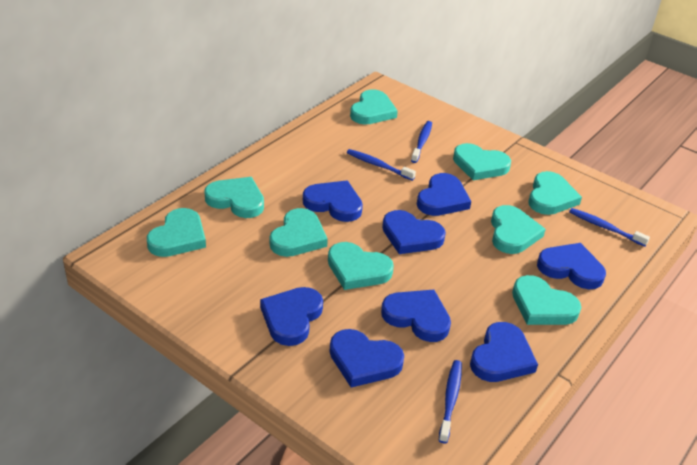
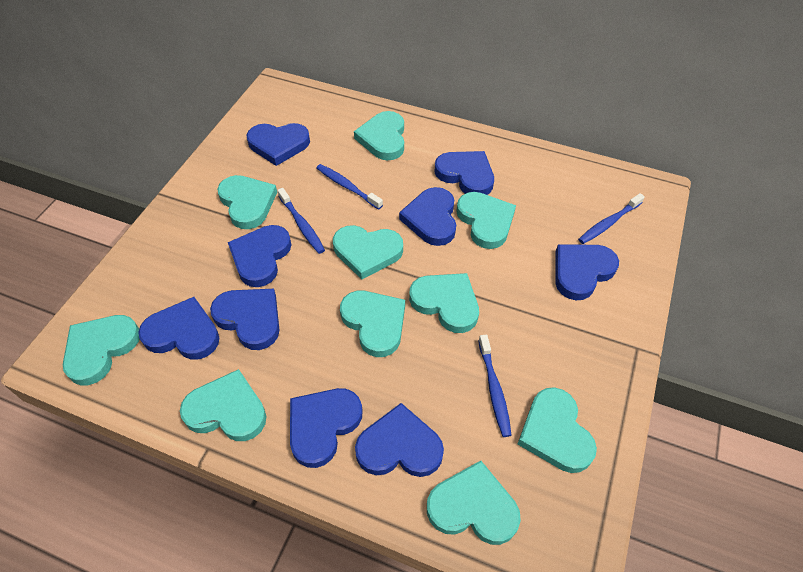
blue heart: 8 -> 9
turquoise heart: 9 -> 10

